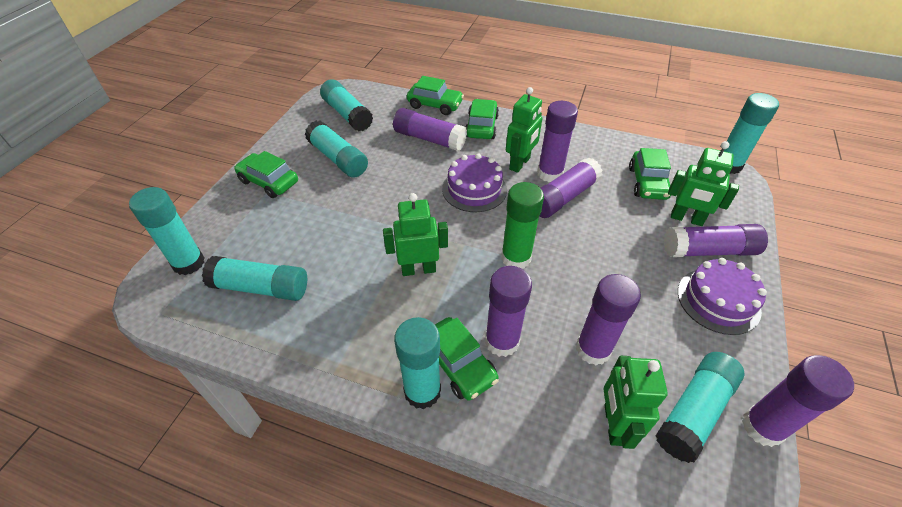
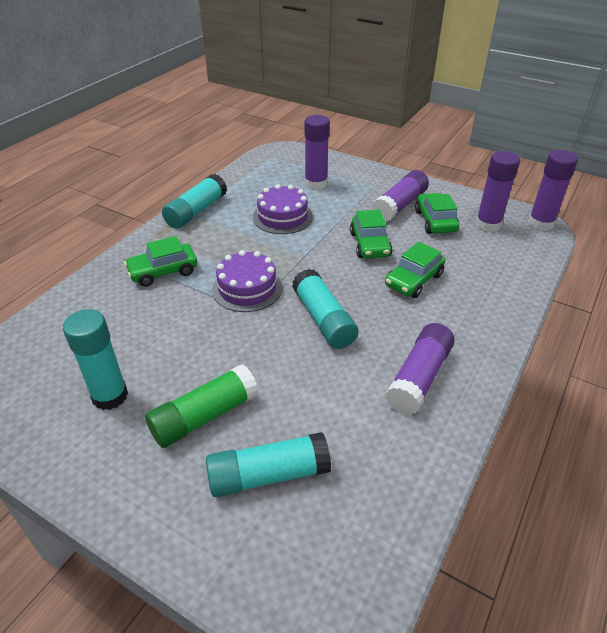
green car: 5 -> 4
green robot: 4 -> 0
purple glue stick: 7 -> 5
turquoise glue stick: 7 -> 4

